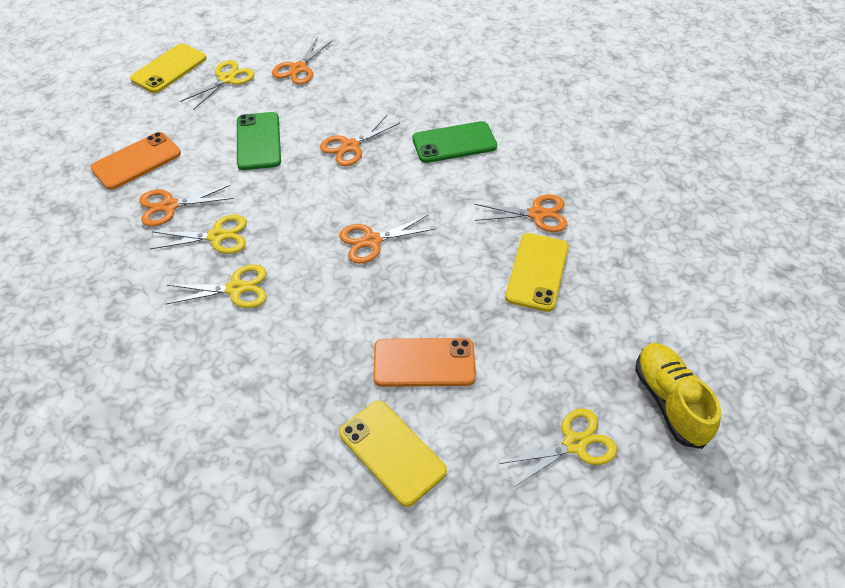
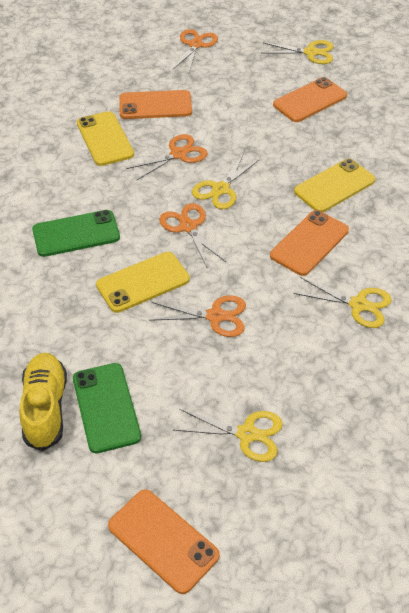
orange phone: 2 -> 4
orange scissors: 5 -> 4

